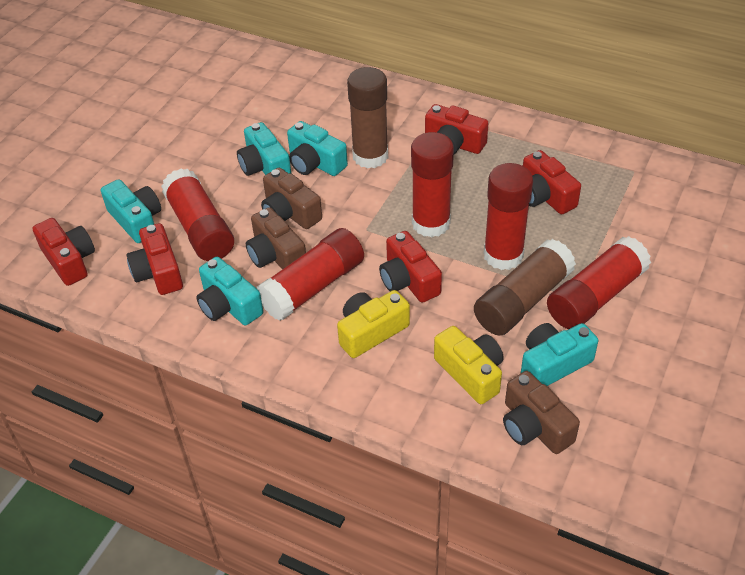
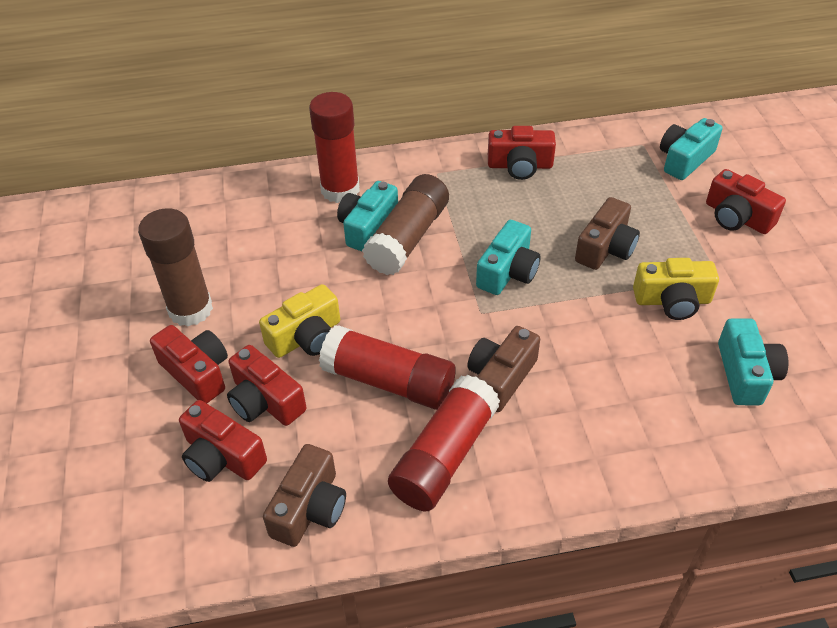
red glue stick: 5 -> 3
turquoise camera: 5 -> 4

